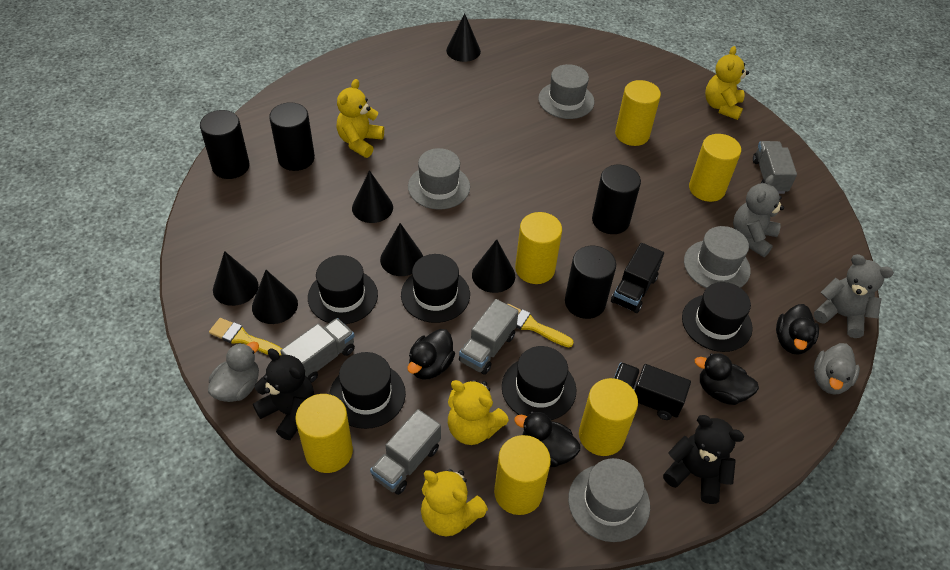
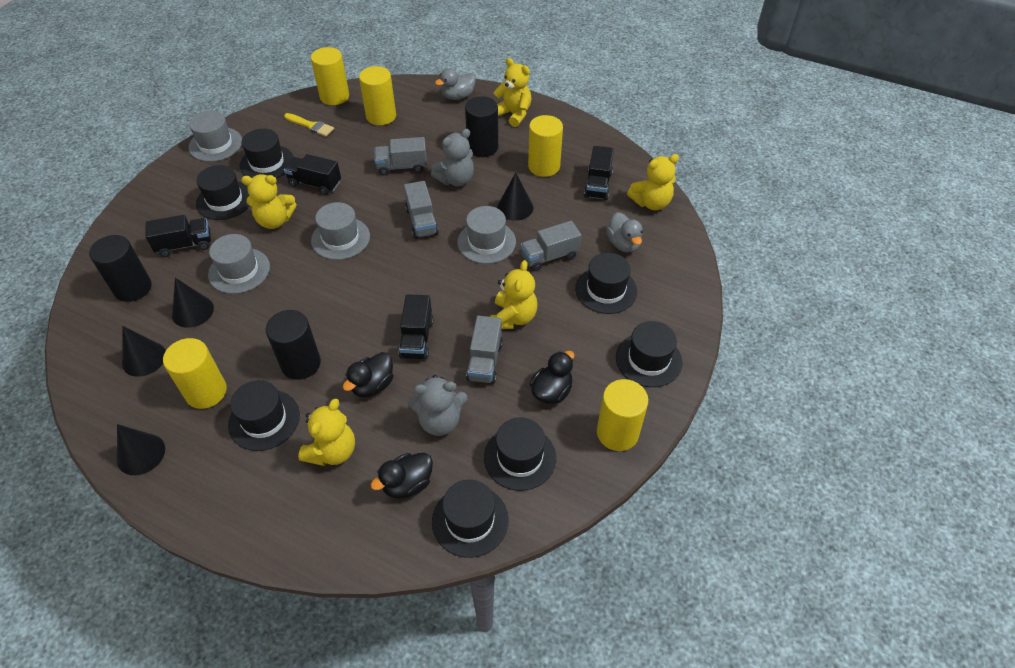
black cone: 6 -> 4
black cylinder: 4 -> 3
black duck: 4 -> 3
black hat: 5 -> 7
black teddy bear: 2 -> 0
black truck: 2 -> 4
yellow brush: 2 -> 1
yellow cylinder: 6 -> 5
yellow teddy bear: 4 -> 5

